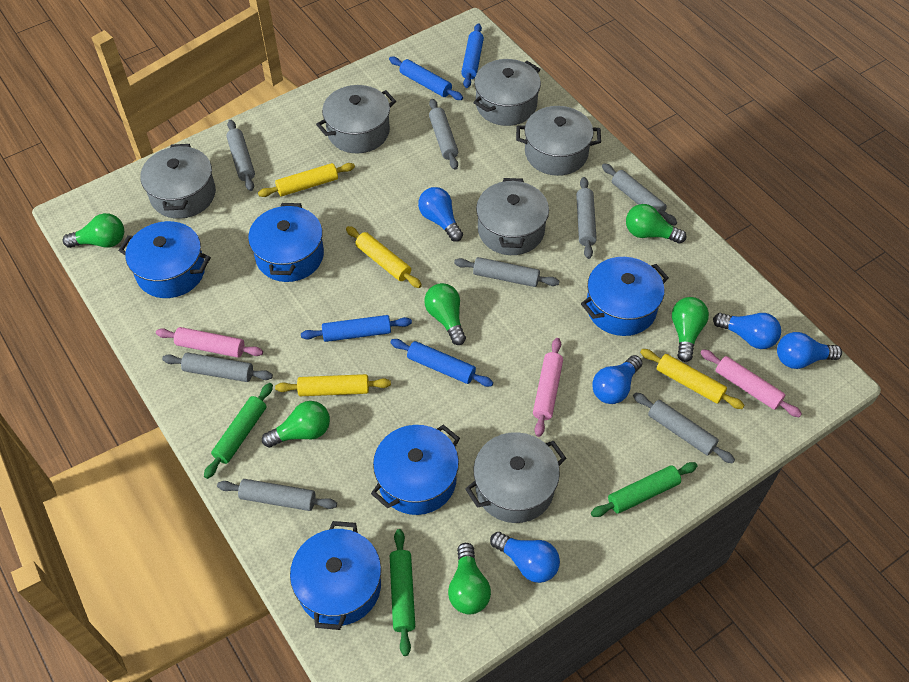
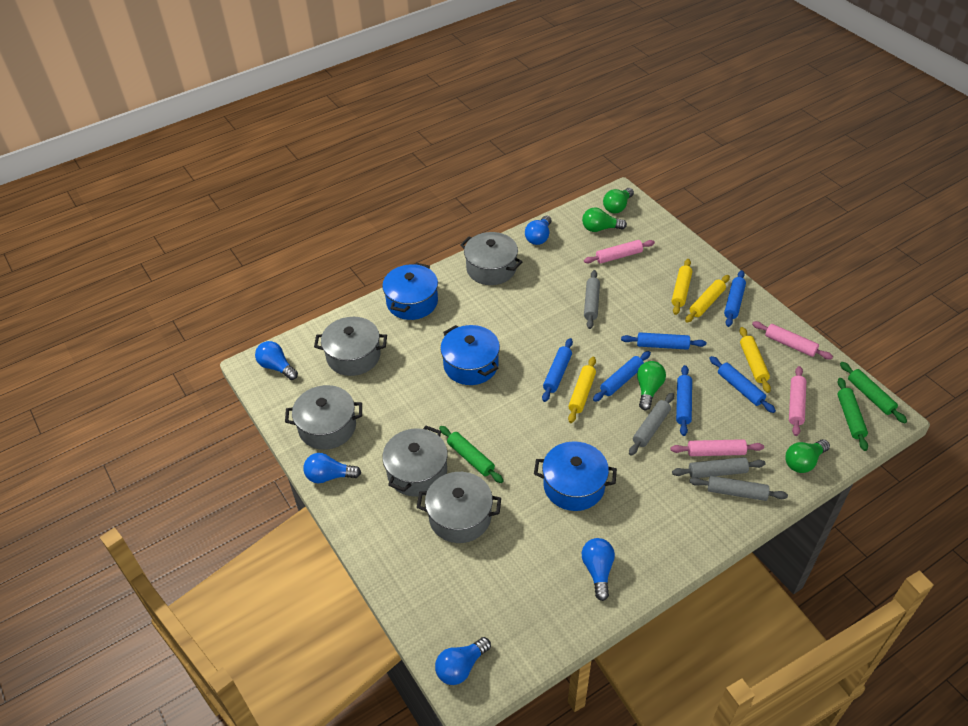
blue pot: 5 -> 3
blue rolling pin: 4 -> 6
green light bulb: 6 -> 4
grey pot: 6 -> 5
grey rolling pin: 8 -> 4
pink rolling pin: 3 -> 4

